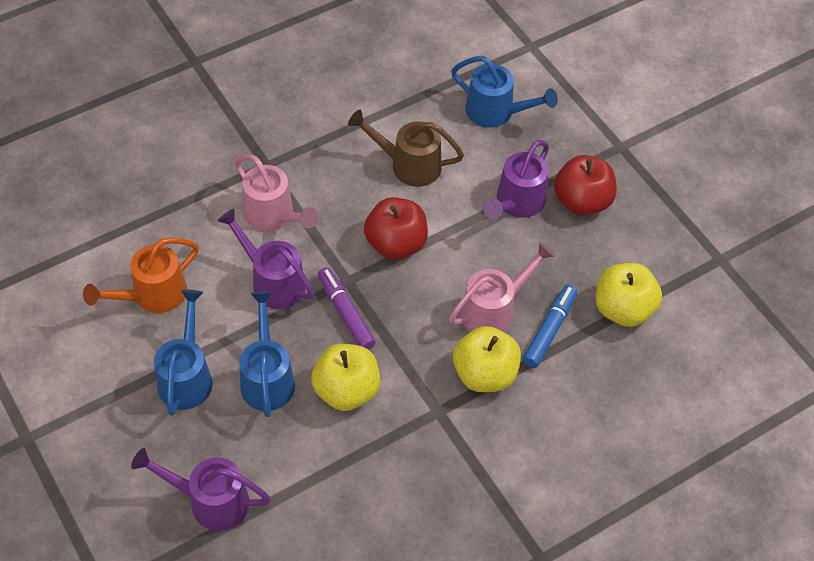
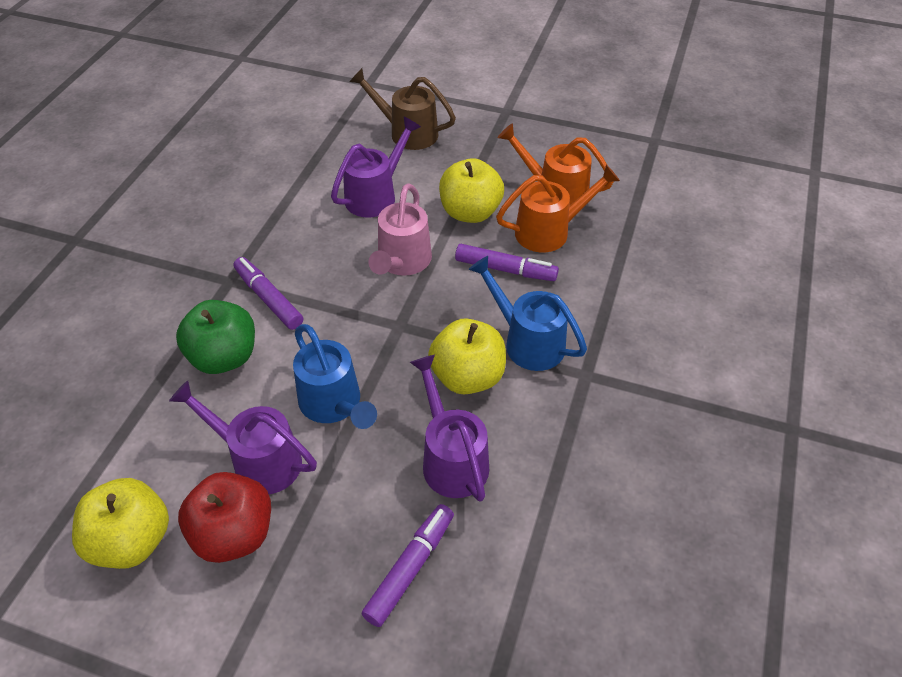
blue marker: 1 -> 0
blue watering can: 3 -> 2
green apple: 0 -> 1
orange watering can: 1 -> 2
pink watering can: 2 -> 1
purple marker: 1 -> 3
red apple: 2 -> 1

